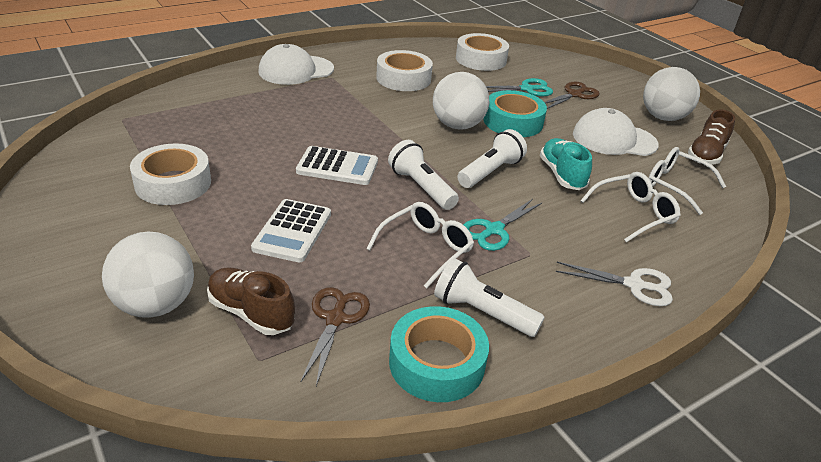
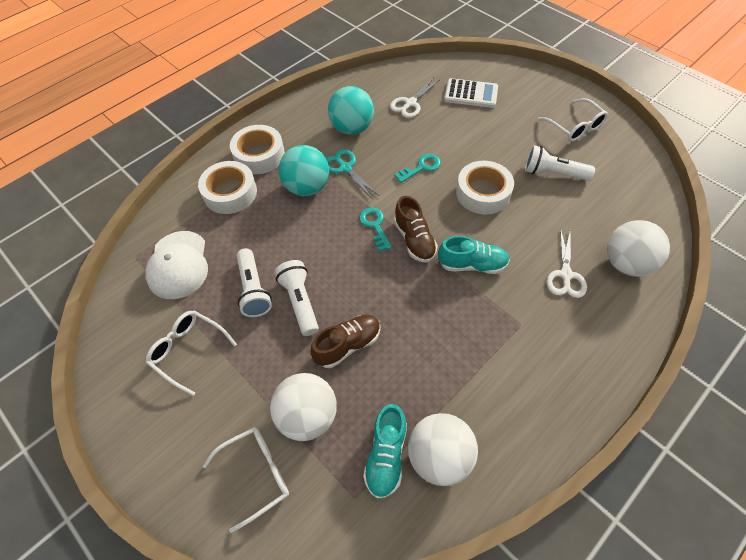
brown scissors: 2 -> 0
turquoise ball: 0 -> 2
turquoise key: 0 -> 2
turquoise scissors: 2 -> 1
turquoise shoe: 1 -> 2
turquoise tape: 2 -> 0
white calculator: 2 -> 1
white cap: 2 -> 1
white scissors: 1 -> 2

